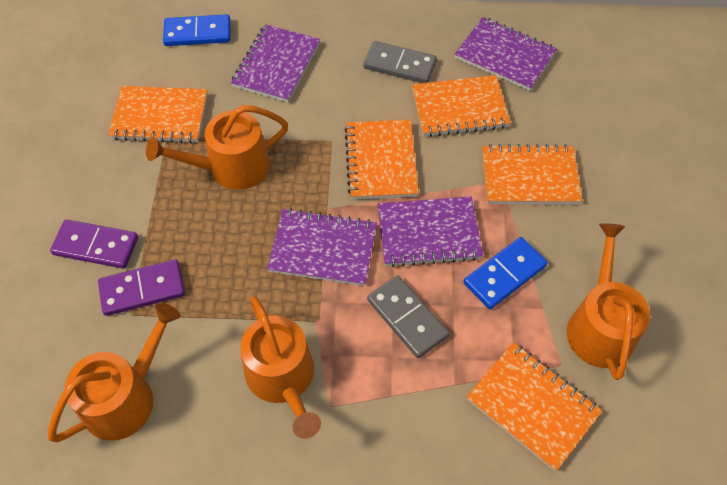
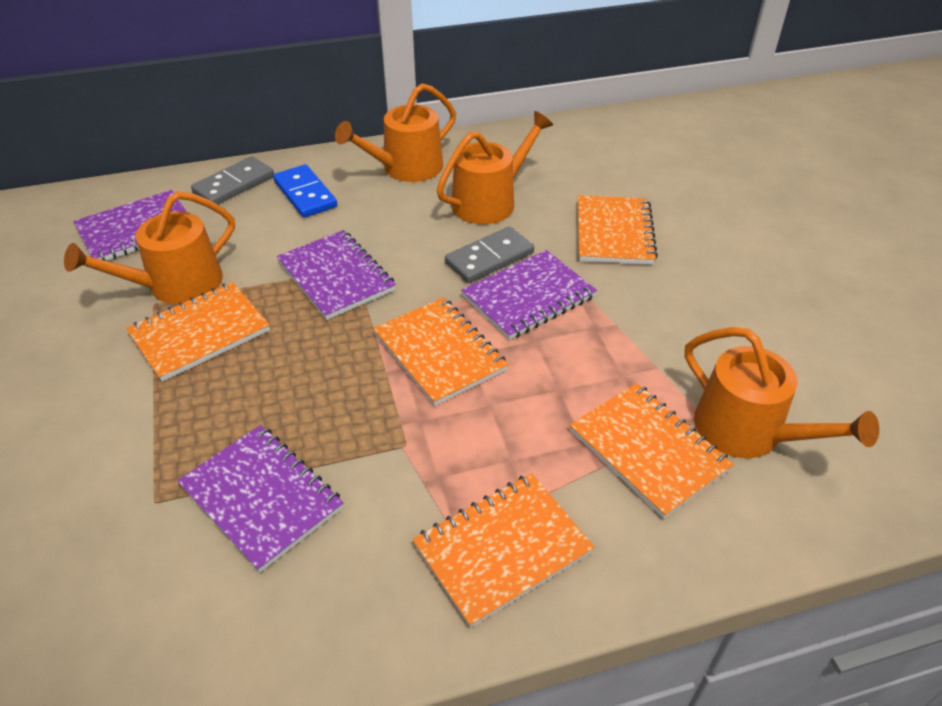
blue domino: 2 -> 1
purple domino: 2 -> 0

